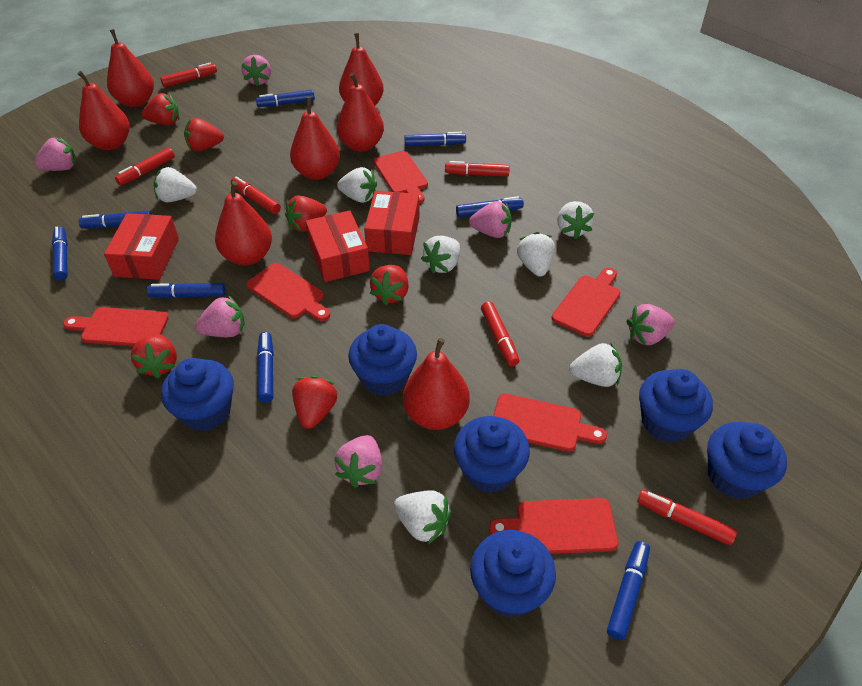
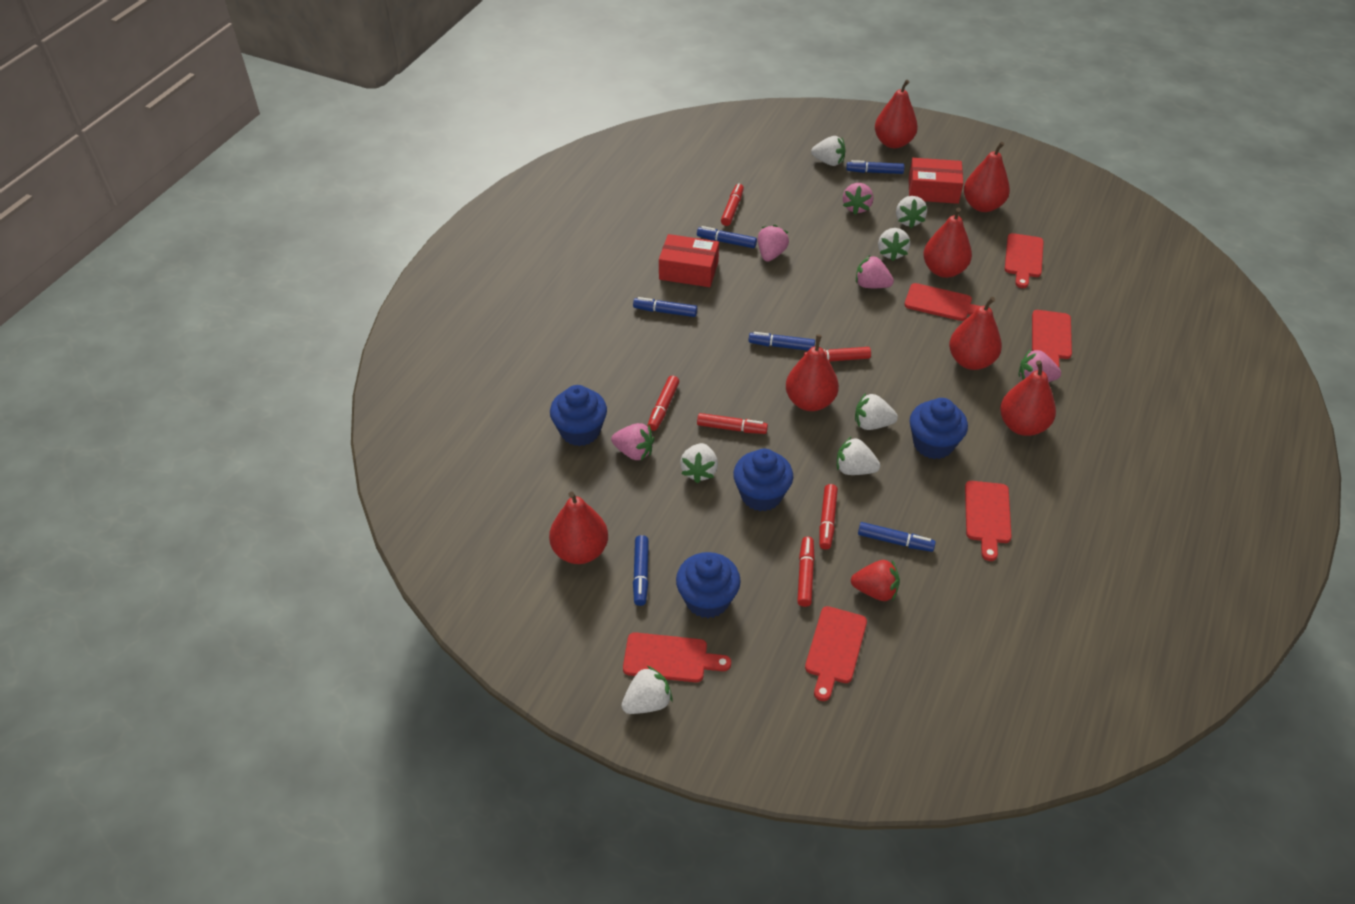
blue cupcake: 6 -> 4
blue marker: 8 -> 6
pink strawberry: 6 -> 5
red box: 3 -> 2
red strawberry: 6 -> 1

